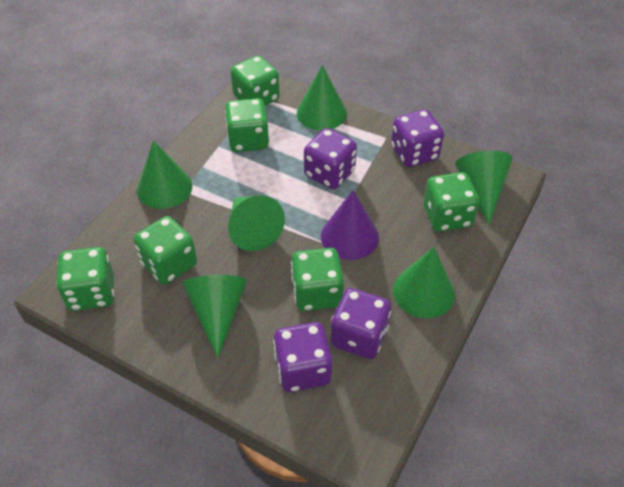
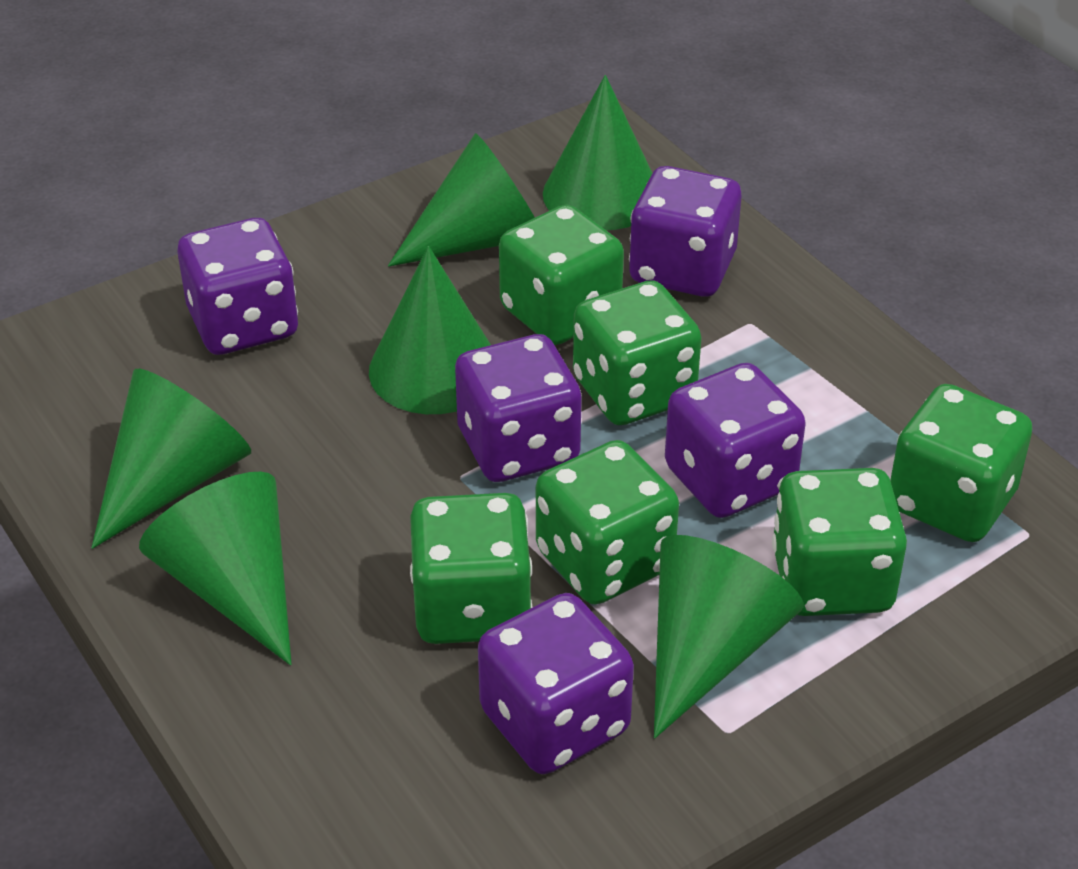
purple cone: 1 -> 0
purple dice: 4 -> 5

